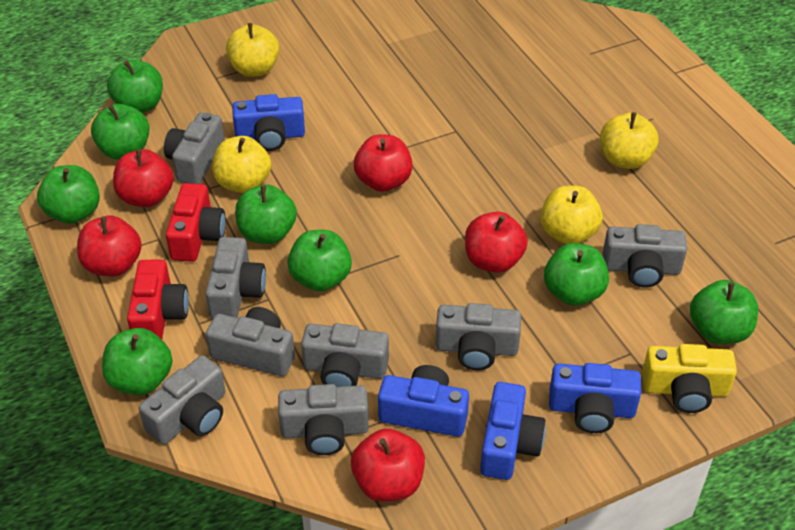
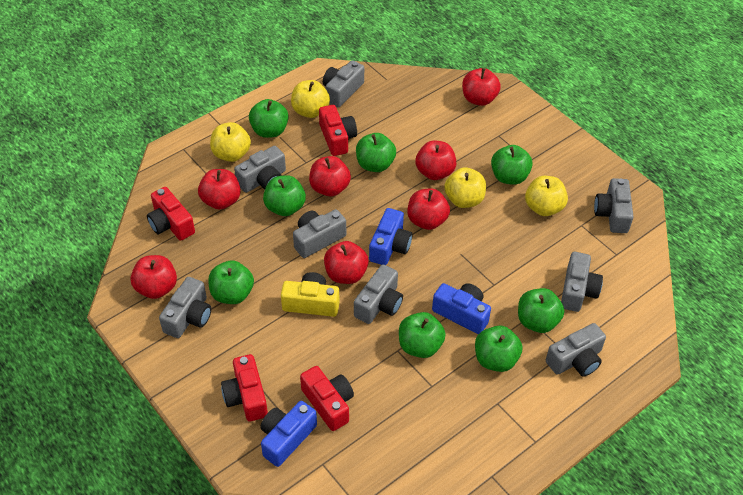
blue camera: 4 -> 3
red apple: 5 -> 7
red camera: 2 -> 4

